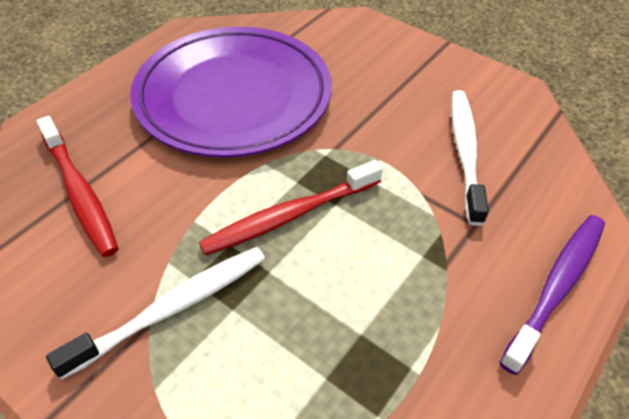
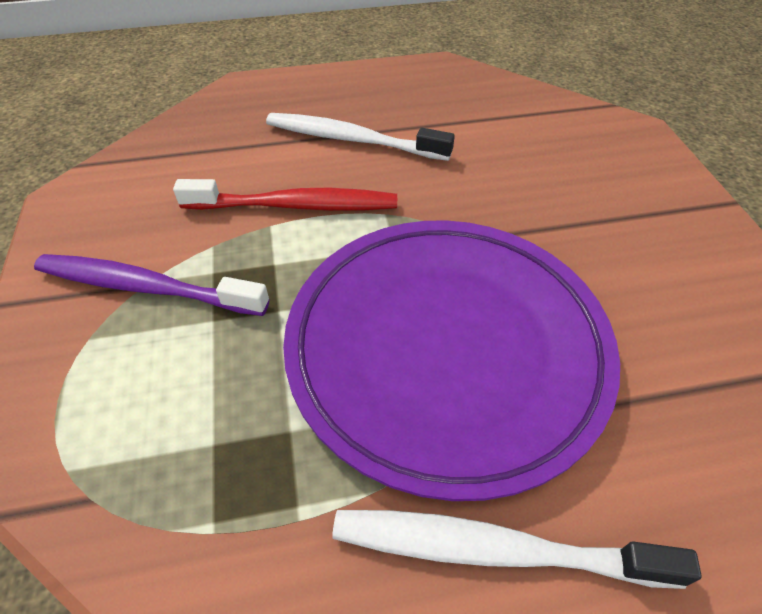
red toothbrush: 2 -> 1

